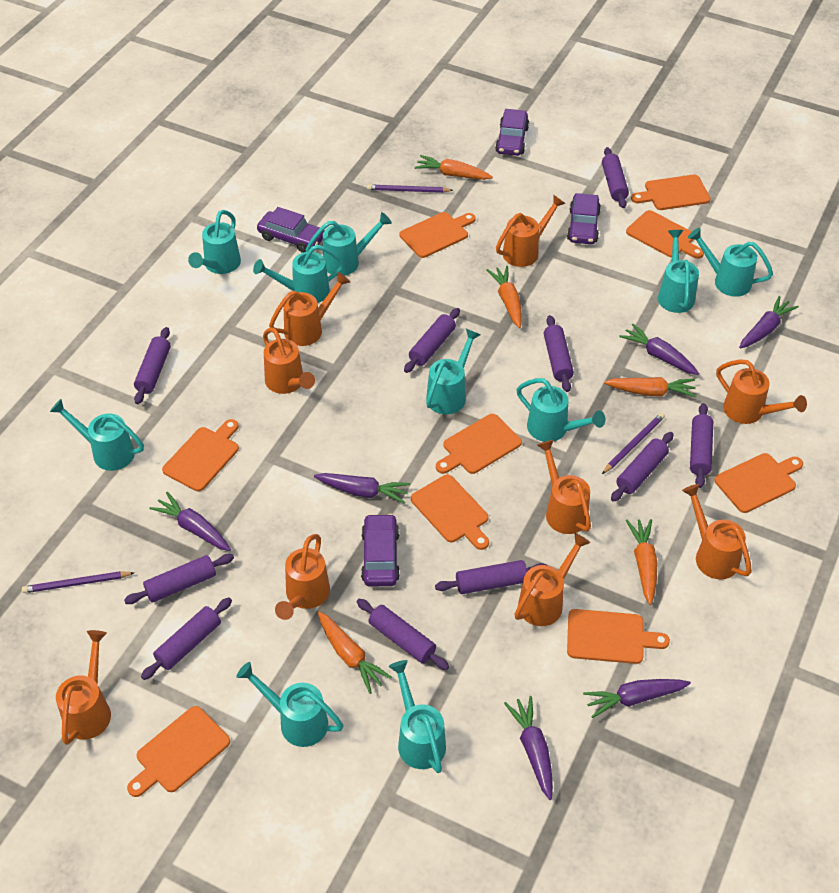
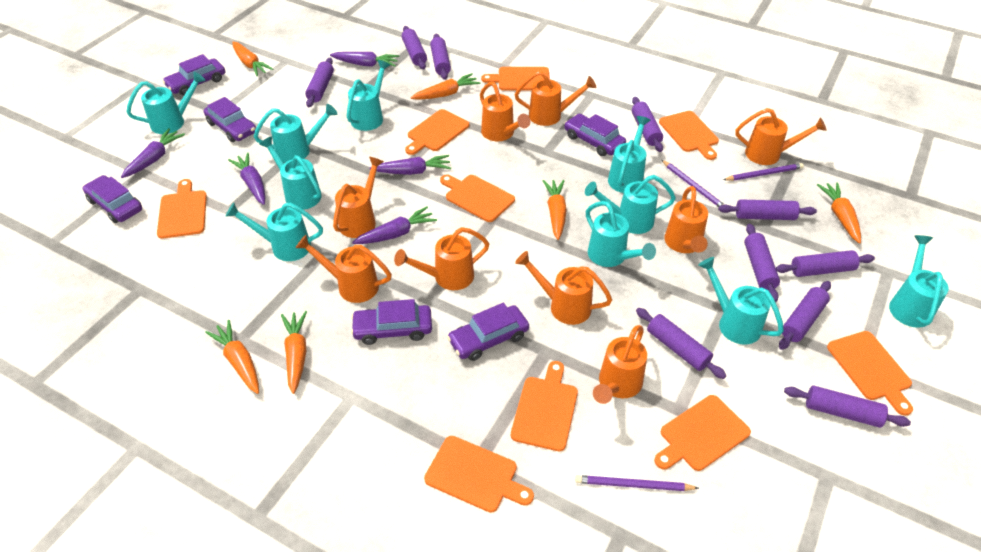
orange carrot: 5 -> 6
purple car: 4 -> 6
purple carrot: 6 -> 5

